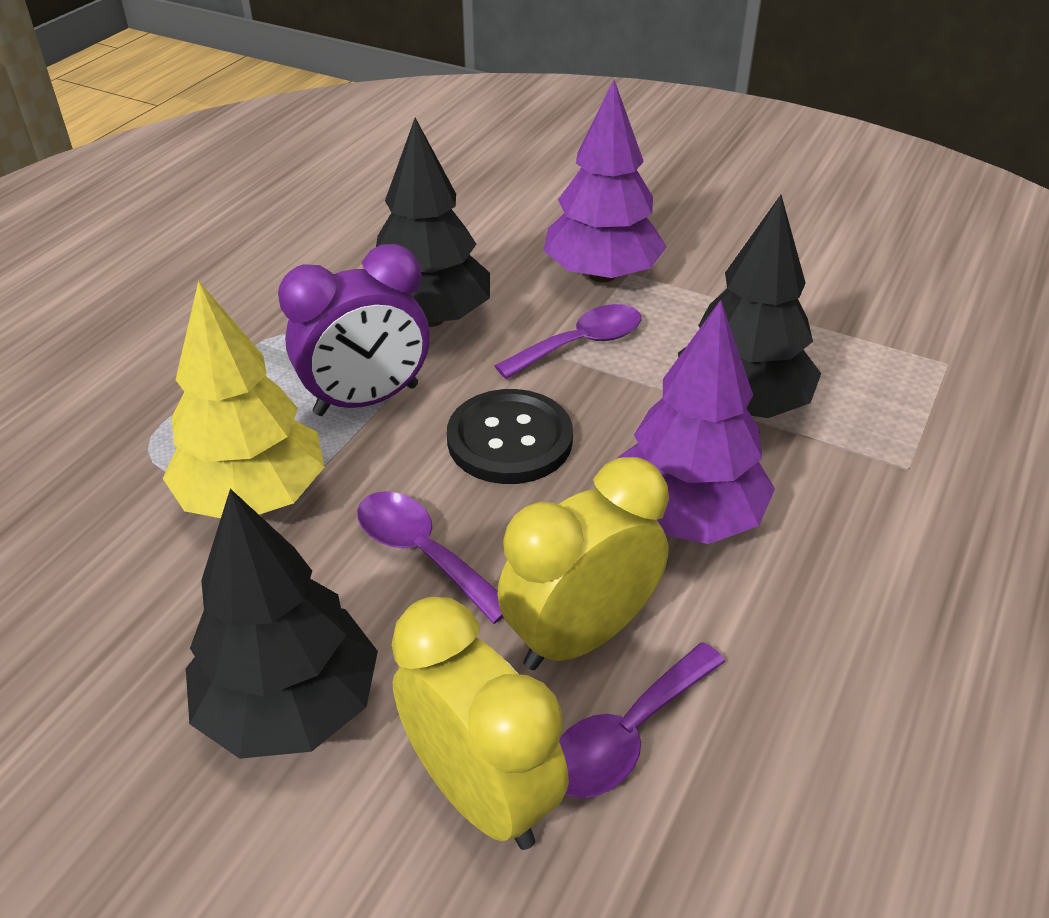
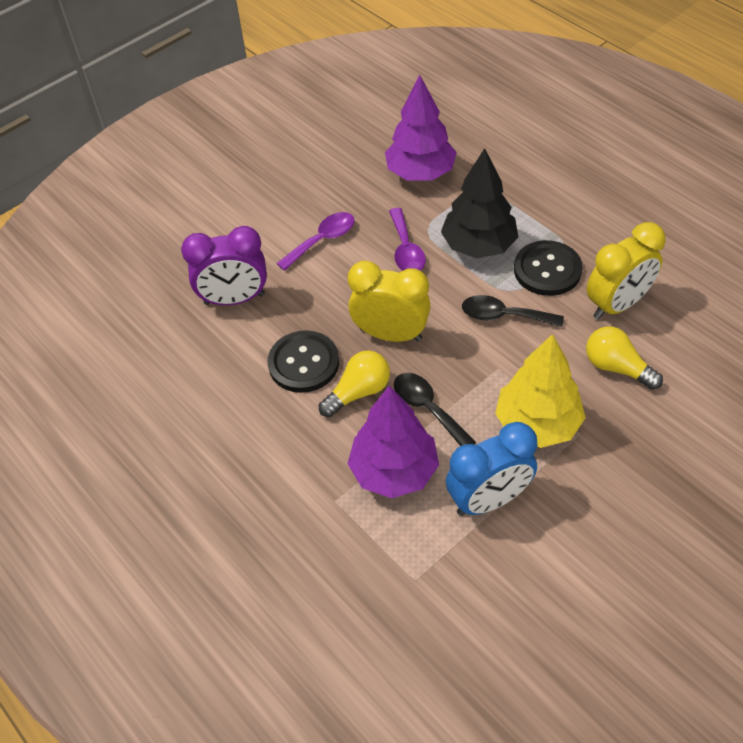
black button: 1 -> 2
black spoon: 0 -> 2
black tree: 3 -> 1
blue clock: 0 -> 1
purple spoon: 3 -> 2
yellow light bulb: 0 -> 2

